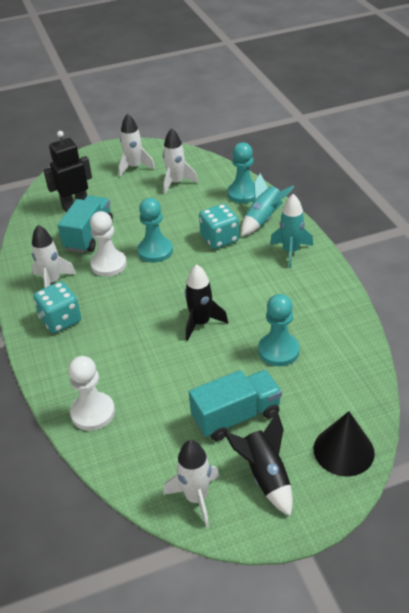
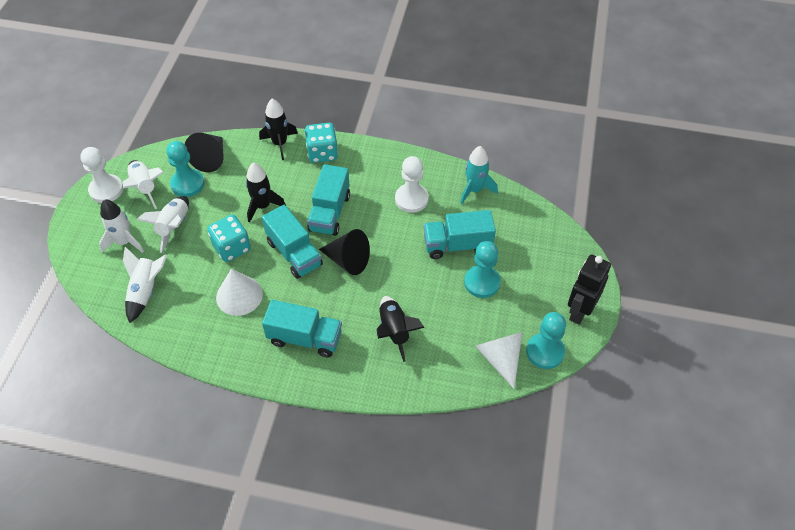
black cone: 1 -> 2
black rocket: 2 -> 3
turquoise rocket: 2 -> 1
turquoise truck: 2 -> 4
white cone: 0 -> 2

